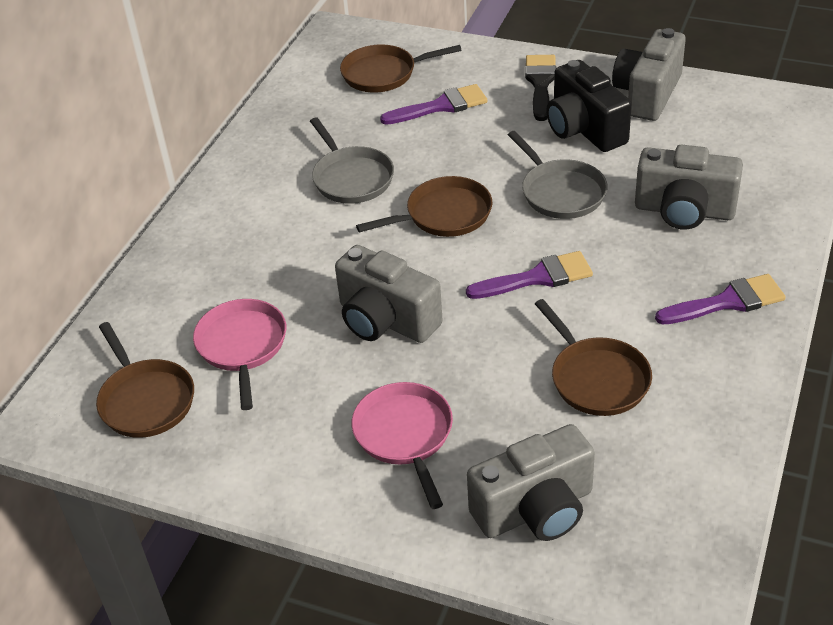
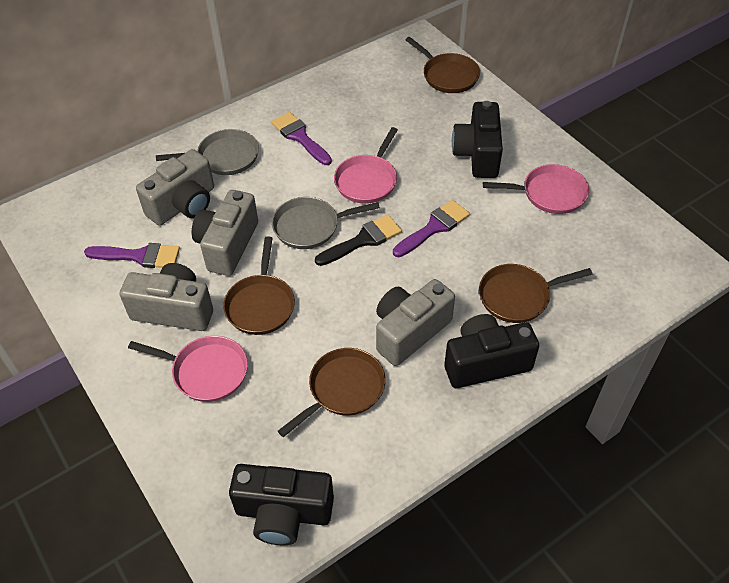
black camera: 1 -> 3
pink pan: 2 -> 3

